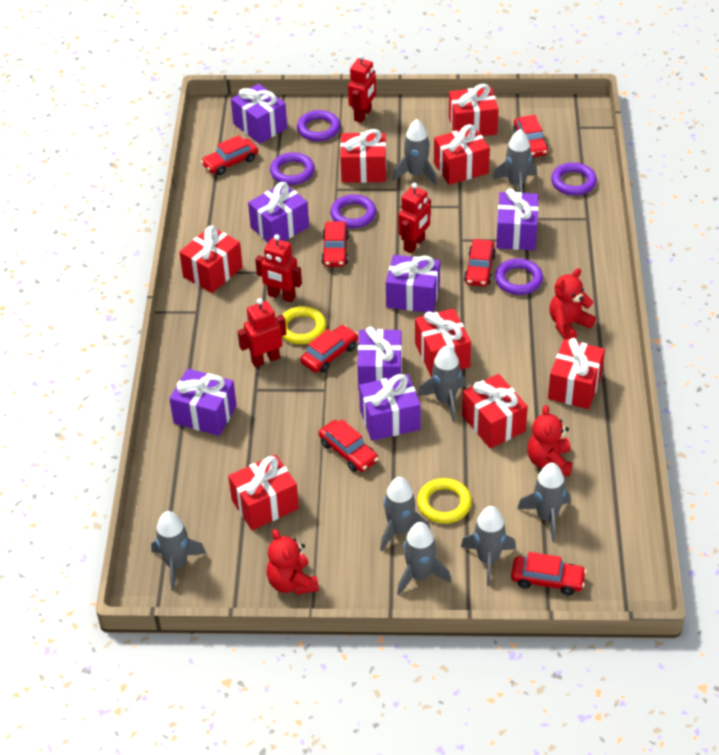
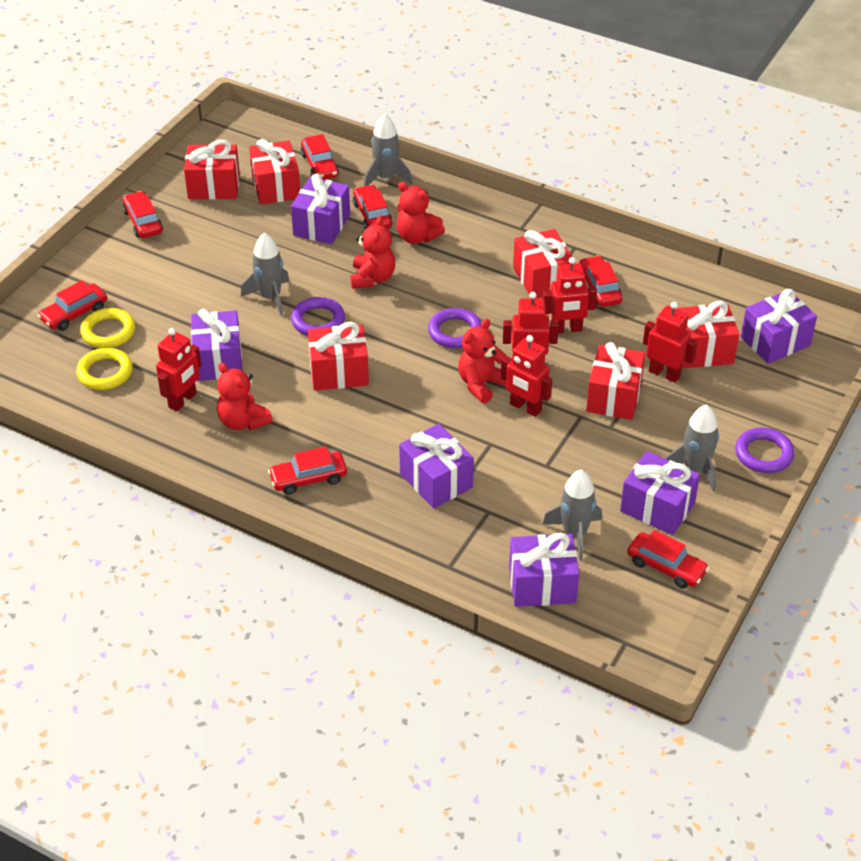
grey rocket: 8 -> 4
purple gift: 7 -> 6
purple ring: 5 -> 3
red gift: 8 -> 6
red robot: 4 -> 5
red teddy bear: 3 -> 4

